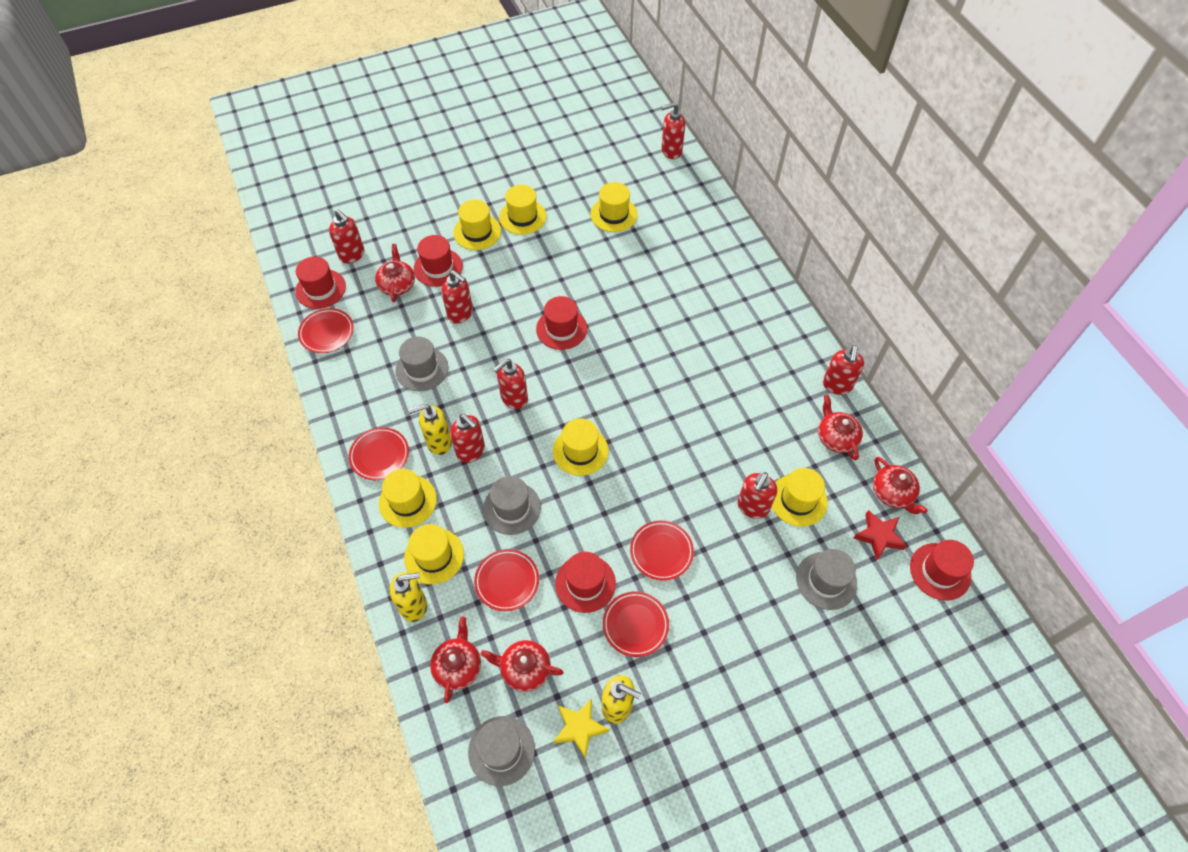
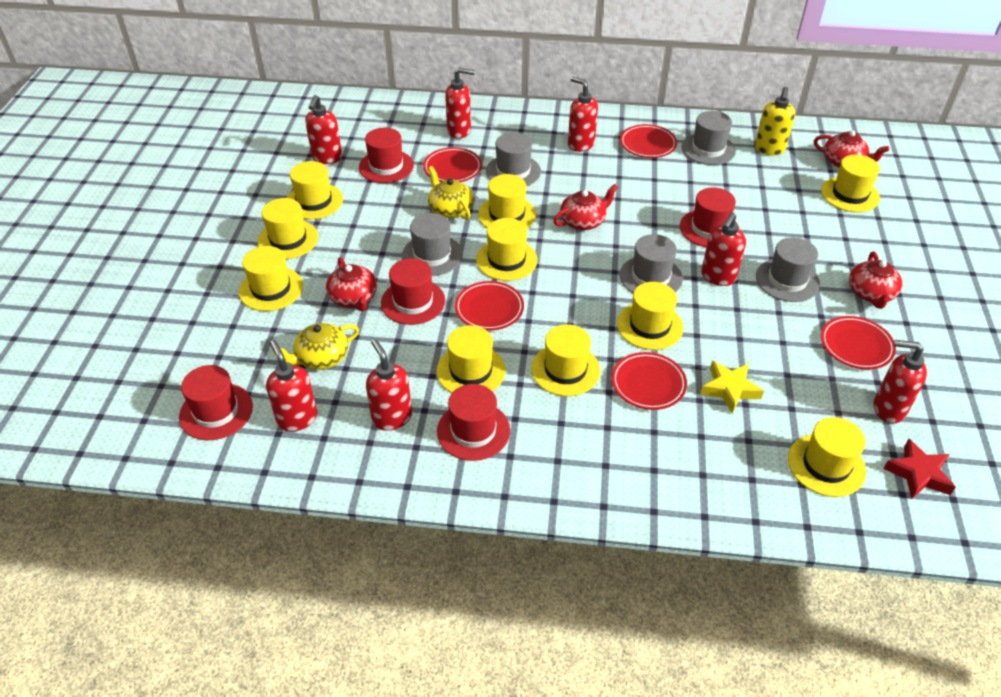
grey hat: 4 -> 5
red teapot: 5 -> 4
yellow hat: 7 -> 10
yellow soap dispenser: 3 -> 1
yellow teapot: 0 -> 2

